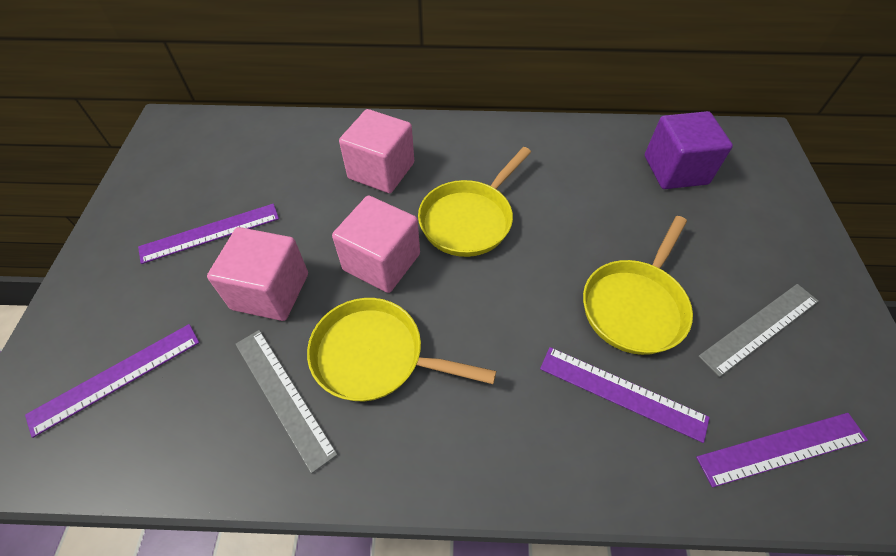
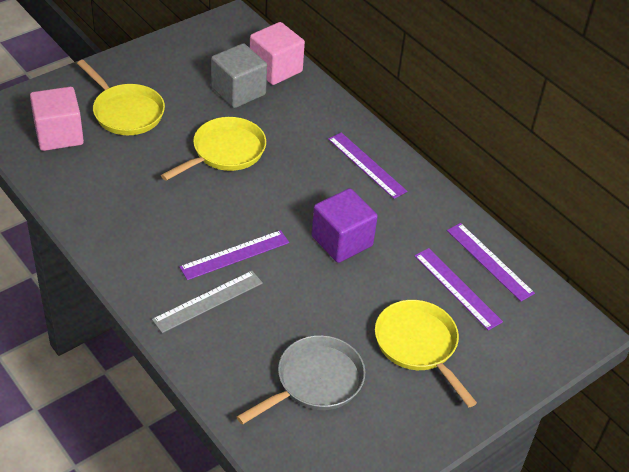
grey cube: 0 -> 1
grey pan: 0 -> 1
grey ruler: 2 -> 1
pink cube: 3 -> 2

